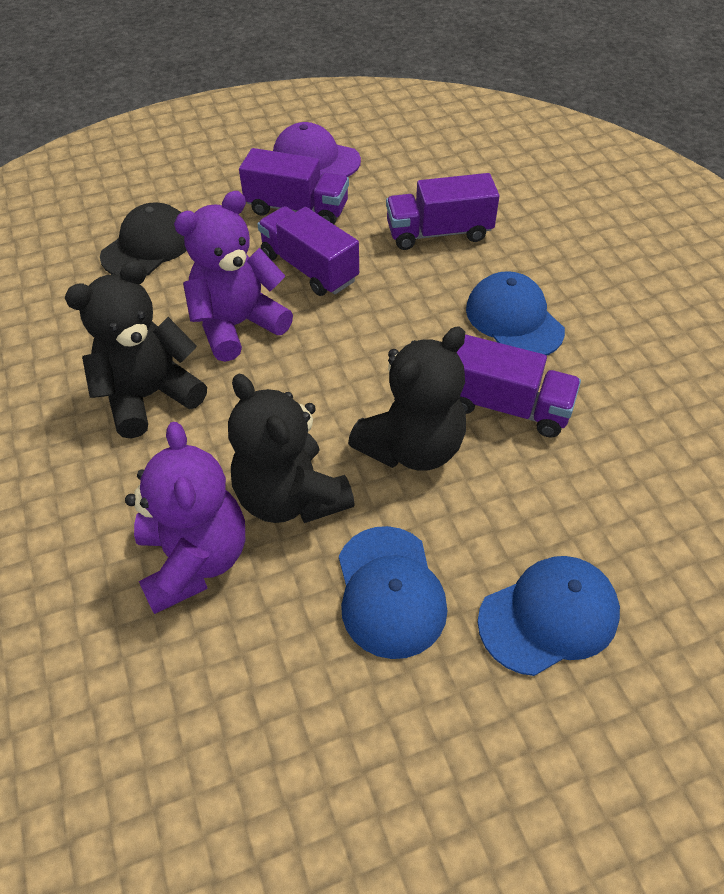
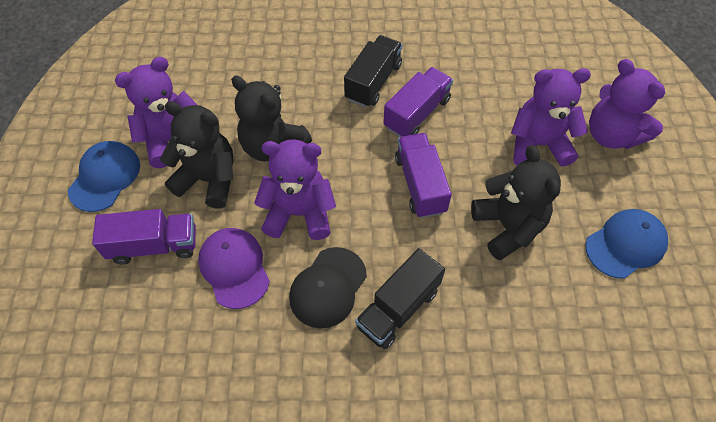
black truck: 0 -> 2
blue cap: 3 -> 2
purple teddy bear: 2 -> 4
purple truck: 4 -> 3

